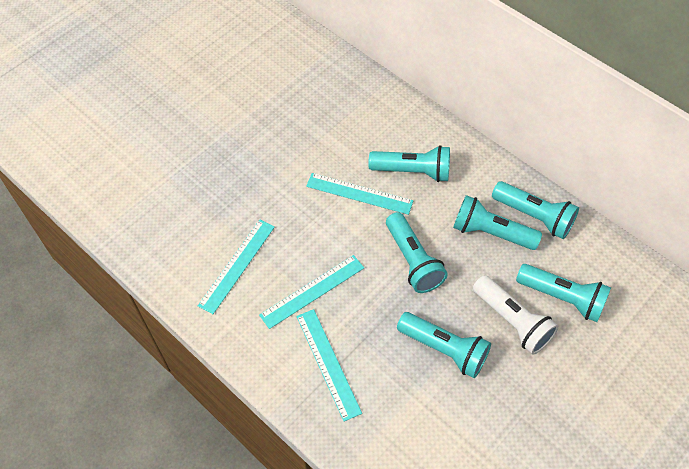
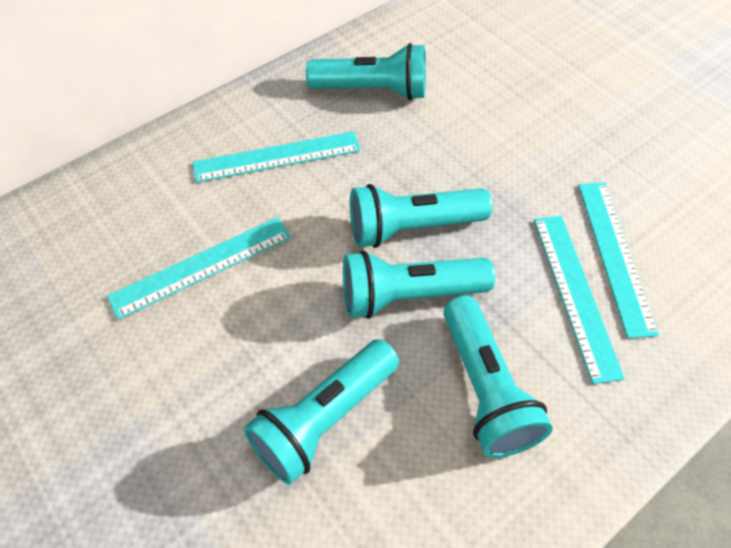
turquoise flashlight: 6 -> 5
white flashlight: 1 -> 0

